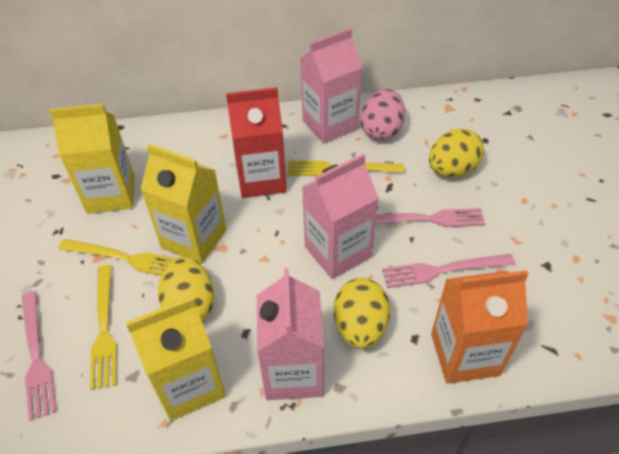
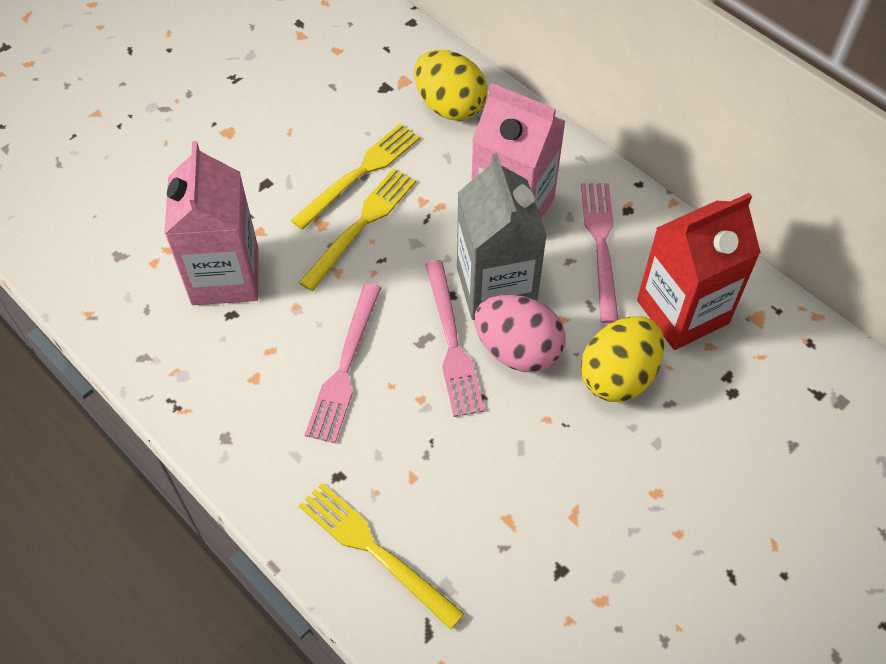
grey carton: 0 -> 1
orange carton: 1 -> 0
pink carton: 3 -> 2
yellow carton: 3 -> 0
yellow egg: 3 -> 2

